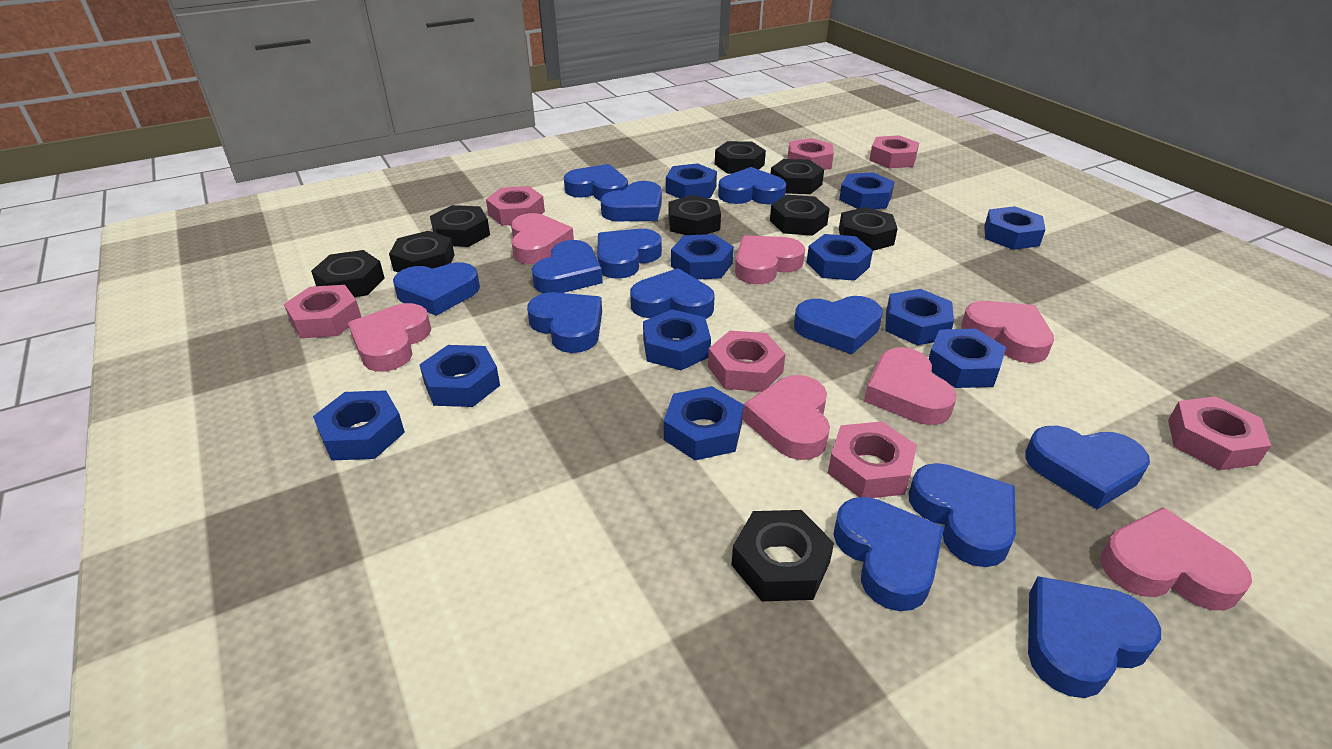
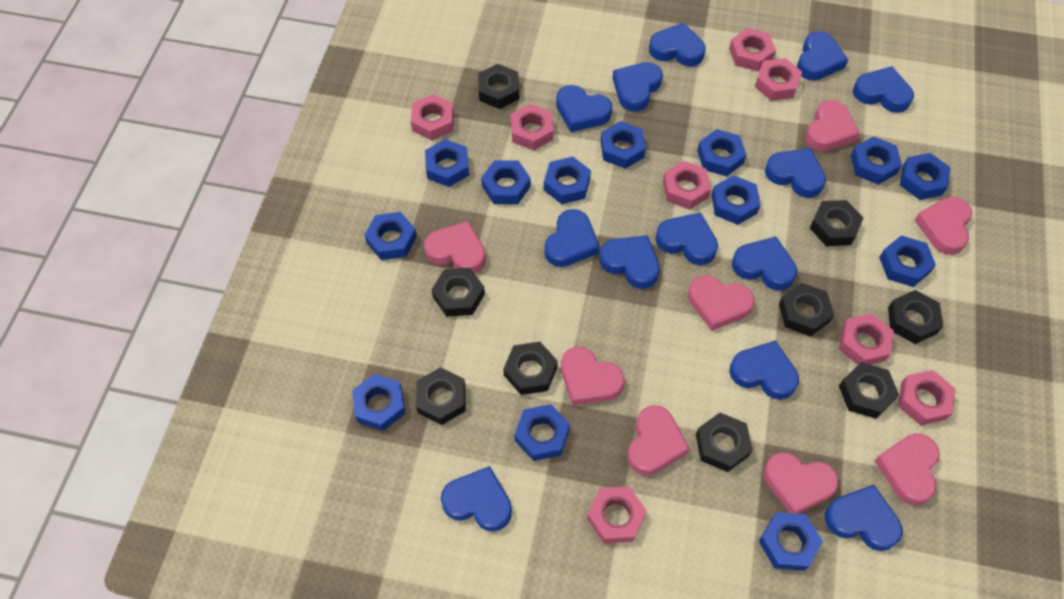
blue nut: 11 -> 13
pink heart: 7 -> 8
pink nut: 7 -> 8

